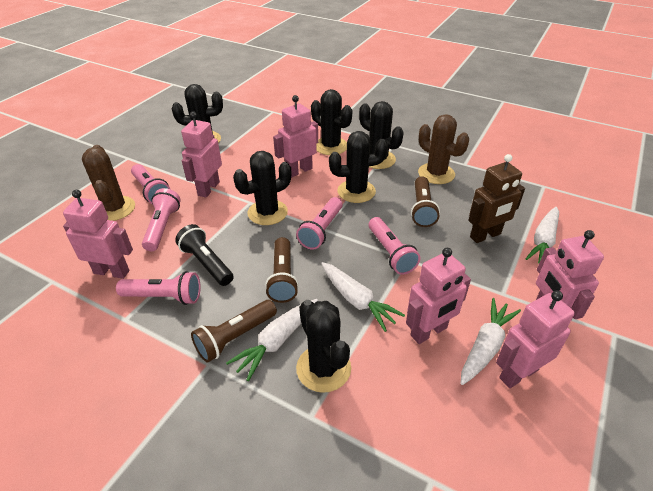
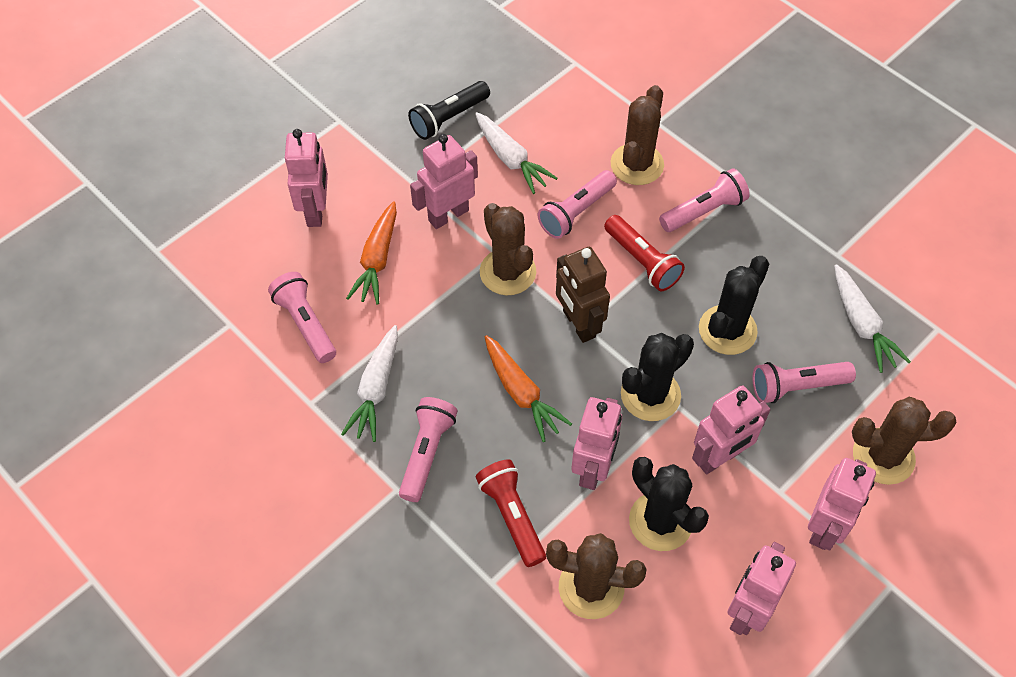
black cactus: 6 -> 3
brown cactus: 2 -> 4
brown flashlight: 3 -> 0
orange carrot: 0 -> 2
red flashlight: 0 -> 2
white carrot: 4 -> 3

